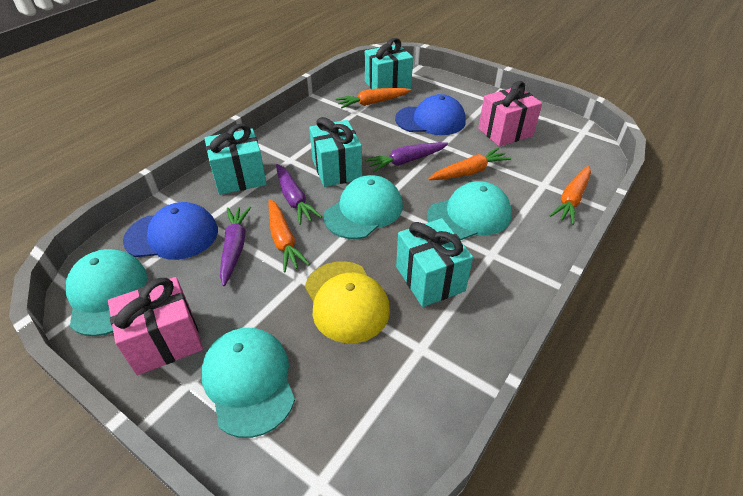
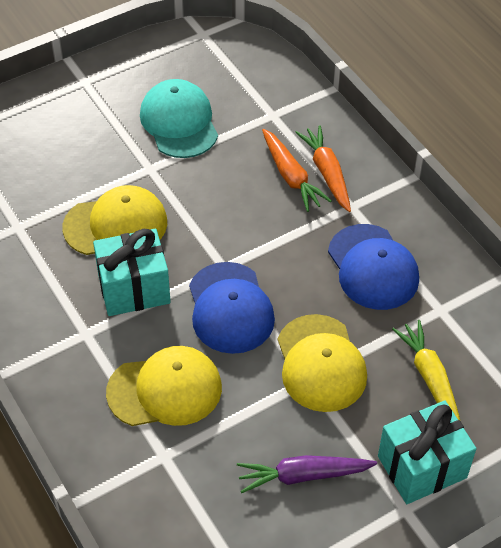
orange carrot: 4 -> 2
pink gift: 2 -> 0
purple carrot: 3 -> 1
turquoise cap: 4 -> 1
turquoise gift: 4 -> 2
yellow cap: 1 -> 3
yellow carrot: 0 -> 1

